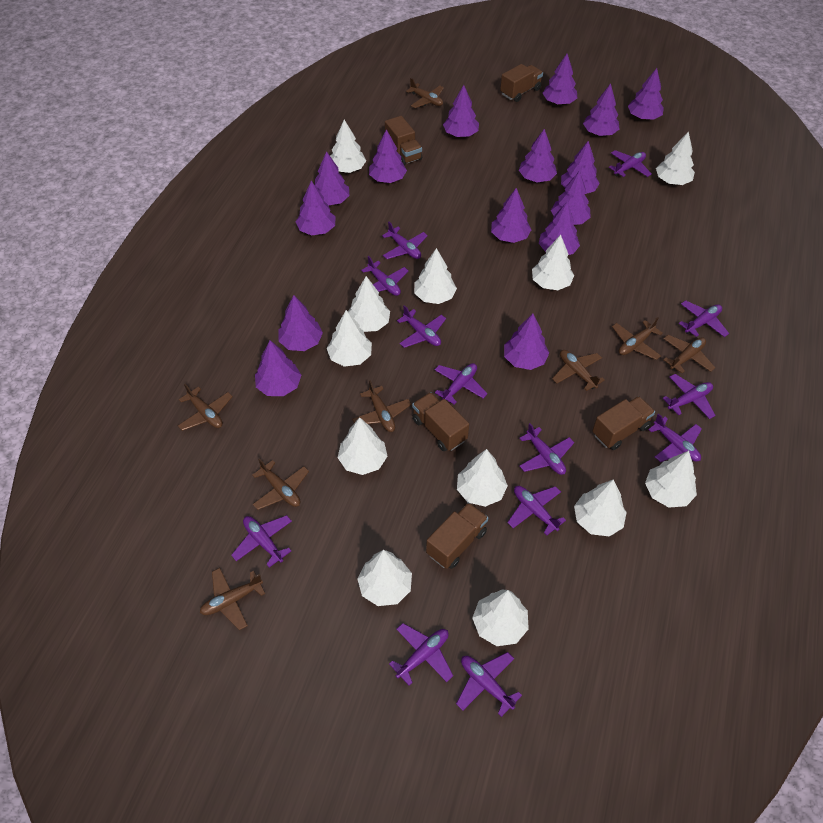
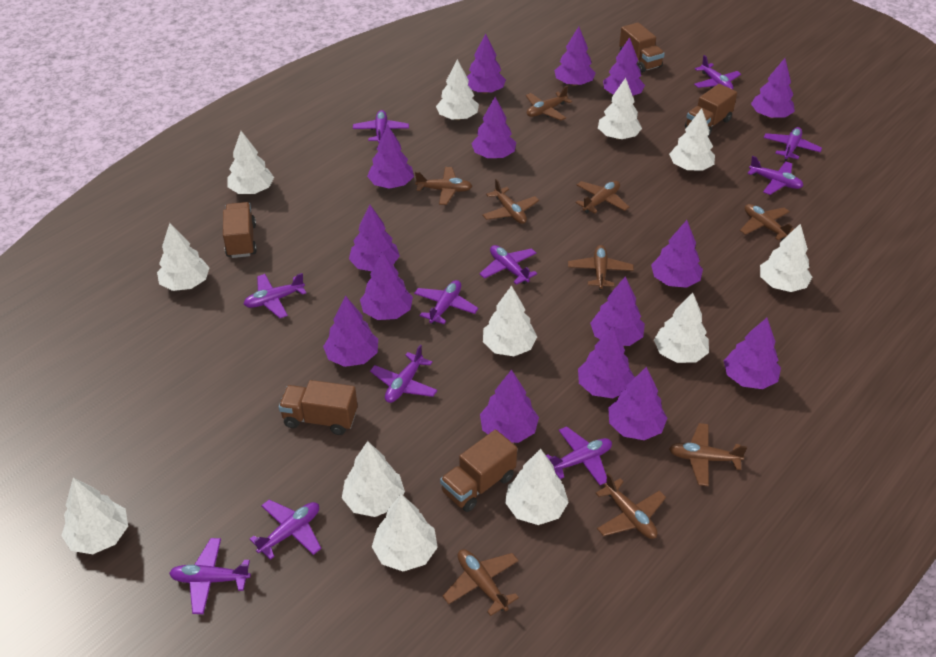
brown plane: 8 -> 9
purple plane: 13 -> 11

